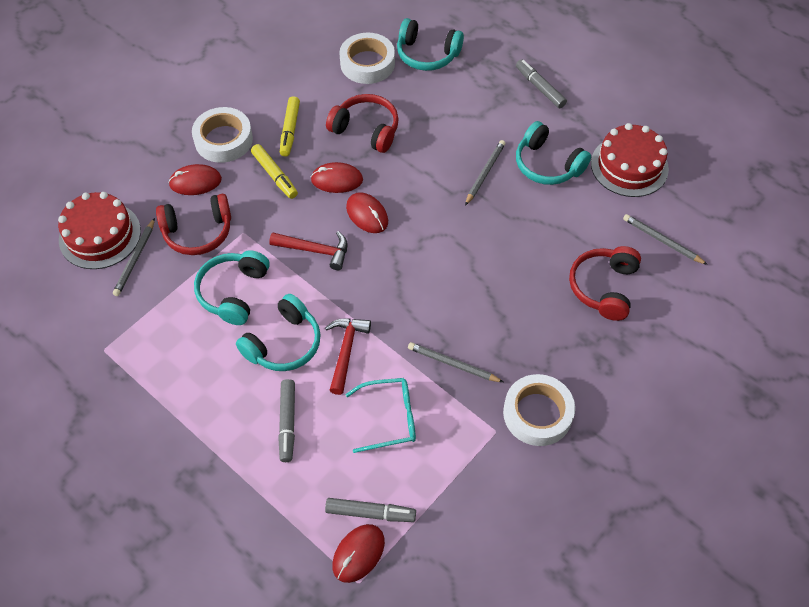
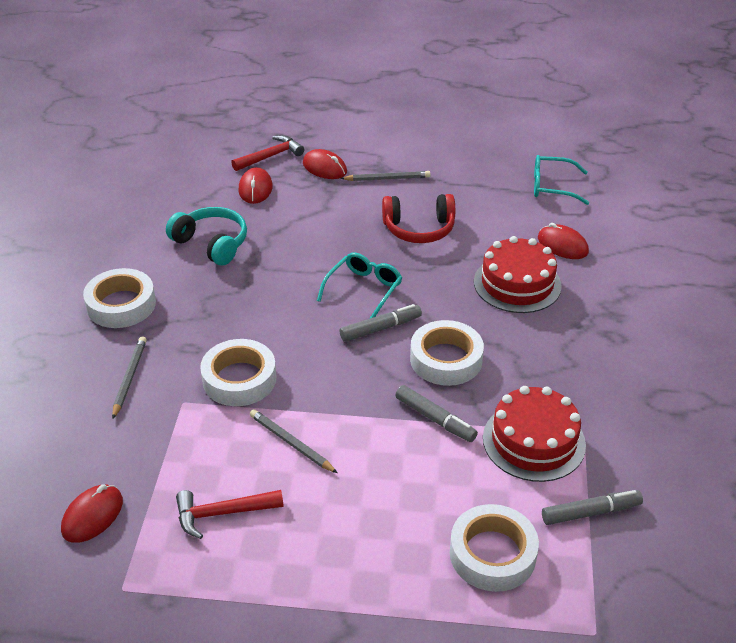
grey pencil: 4 -> 3
red headphones: 3 -> 1
turquoise glasses: 1 -> 2
turquoise headphones: 4 -> 1
white tape: 3 -> 4
yellow marker: 2 -> 0

